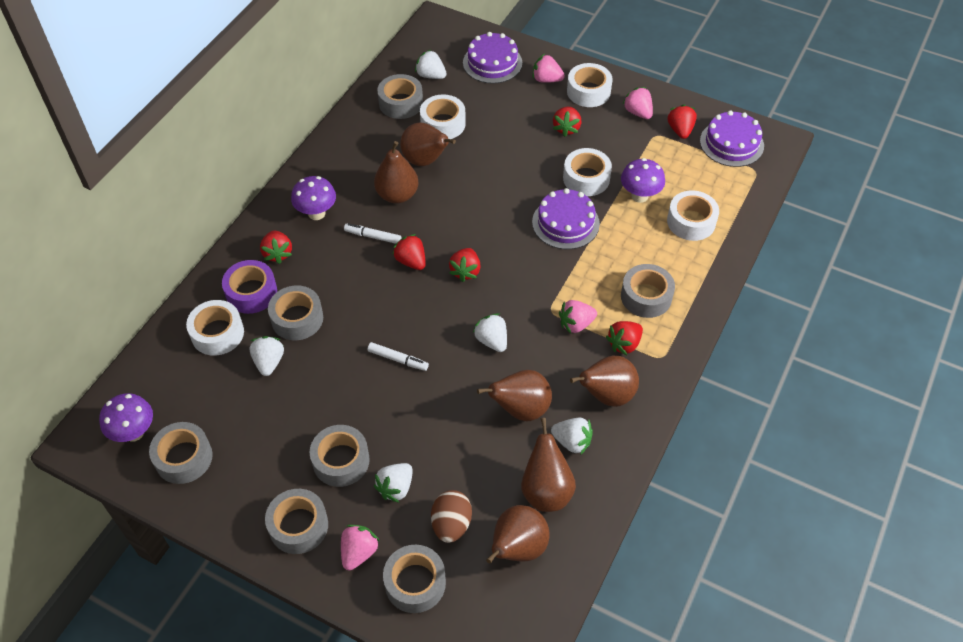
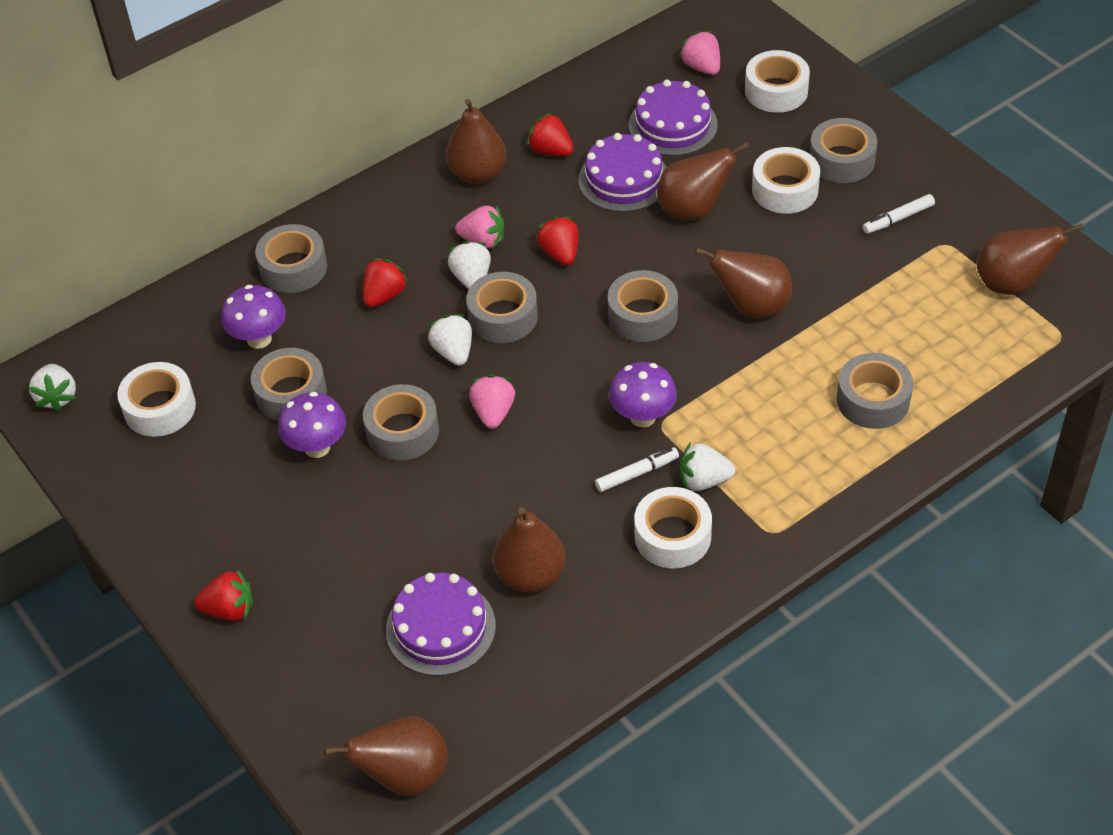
brown egg: 1 -> 0
pink strawberry: 4 -> 3
purple tape: 1 -> 0
red strawberry: 6 -> 4
white strawberry: 5 -> 4
white tape: 5 -> 4

